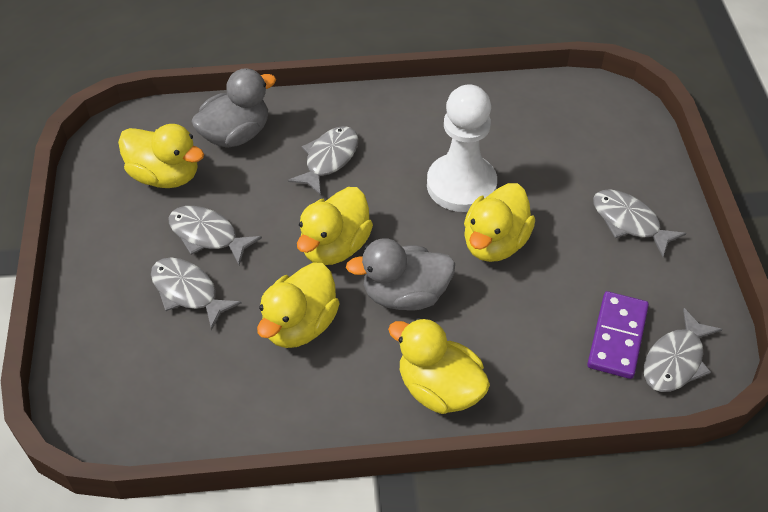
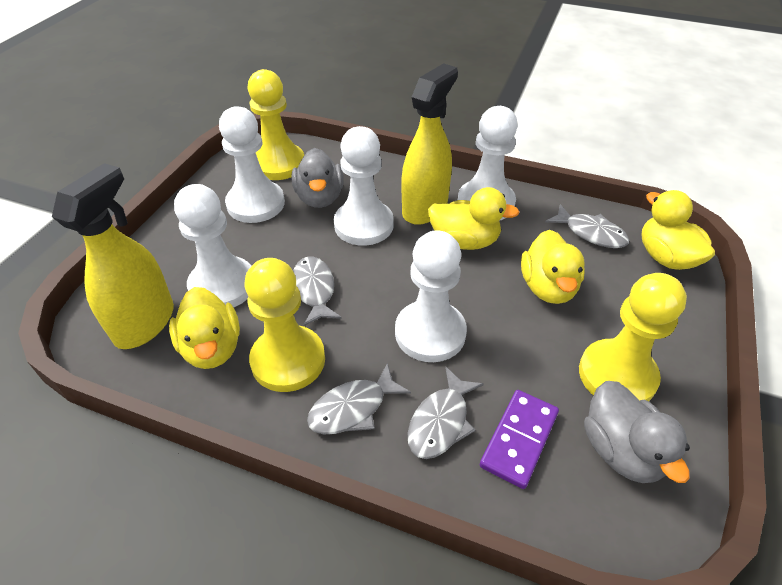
grey fish: 5 -> 4
white pawn: 1 -> 5
yellow duck: 5 -> 4
yellow pawn: 0 -> 3
yellow spray bottle: 0 -> 2

